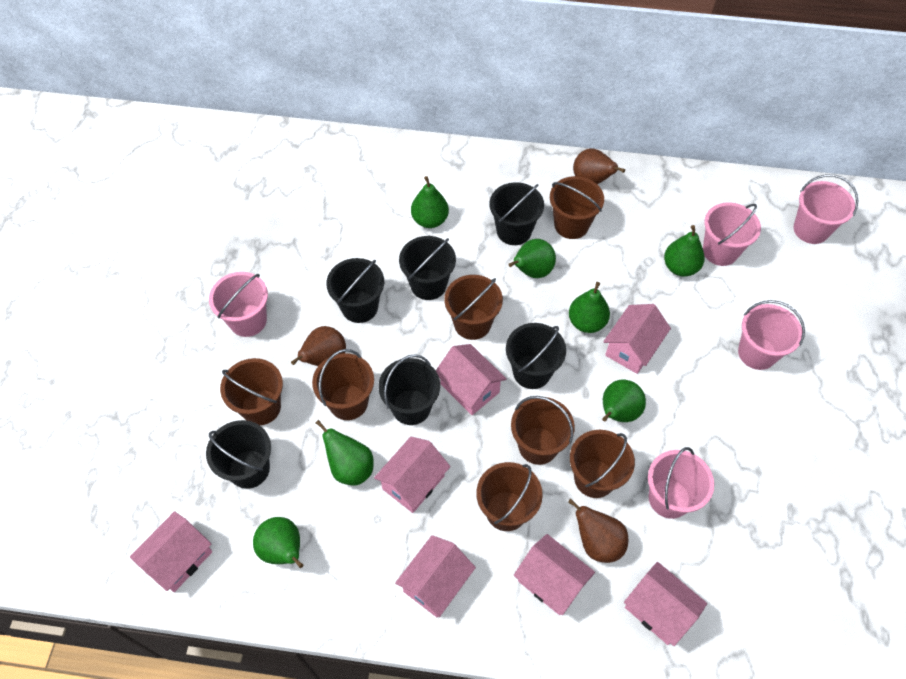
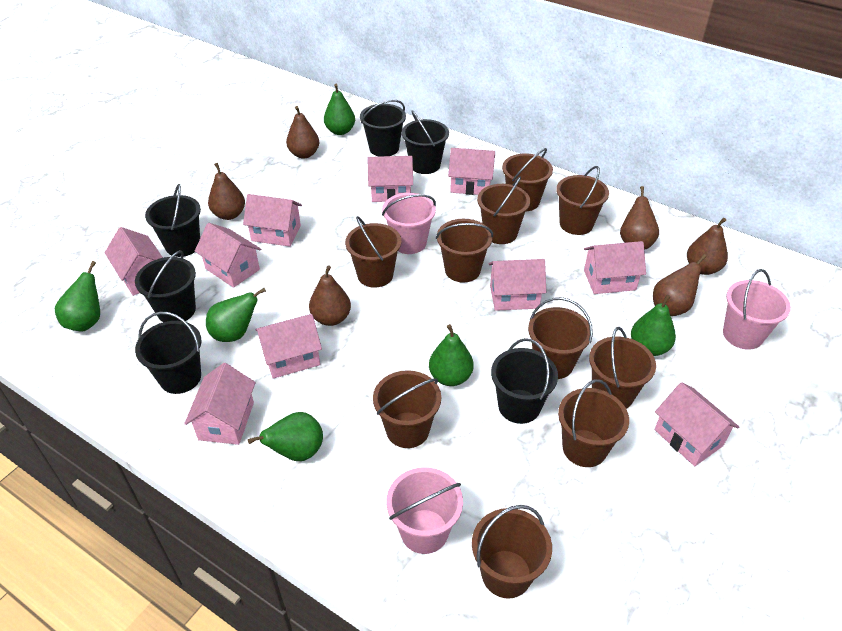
brown bucket: 7 -> 10
brown pear: 3 -> 6
green pear: 7 -> 6
pink bucket: 5 -> 3
pink house: 7 -> 10

